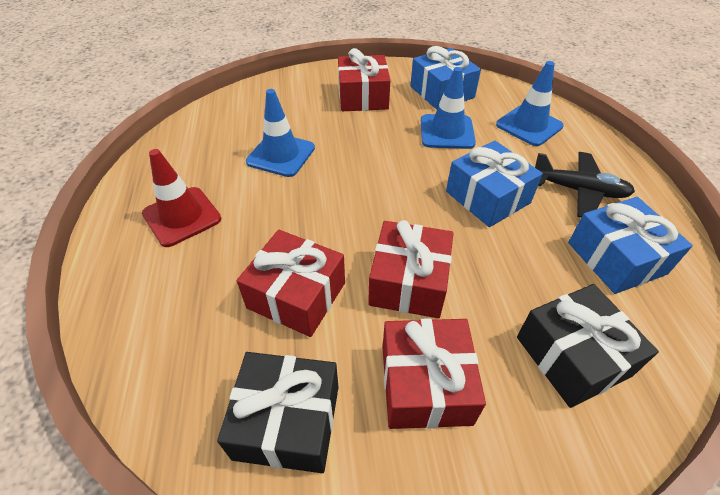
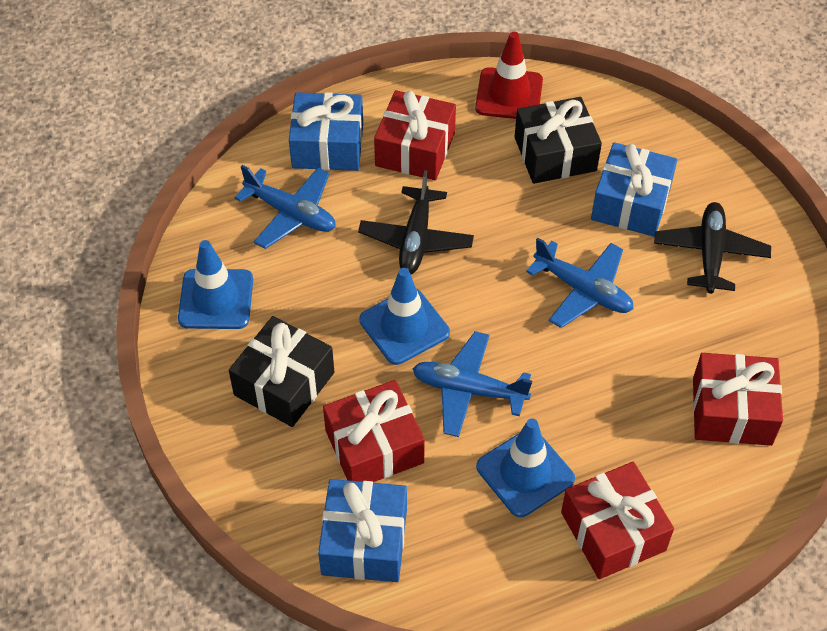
black plane: 1 -> 2
blue plane: 0 -> 3

